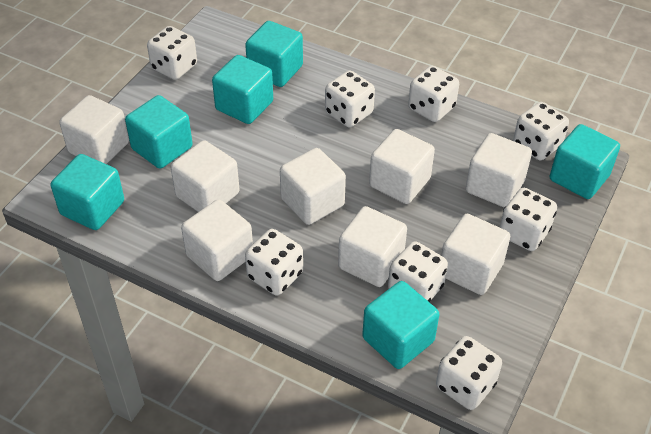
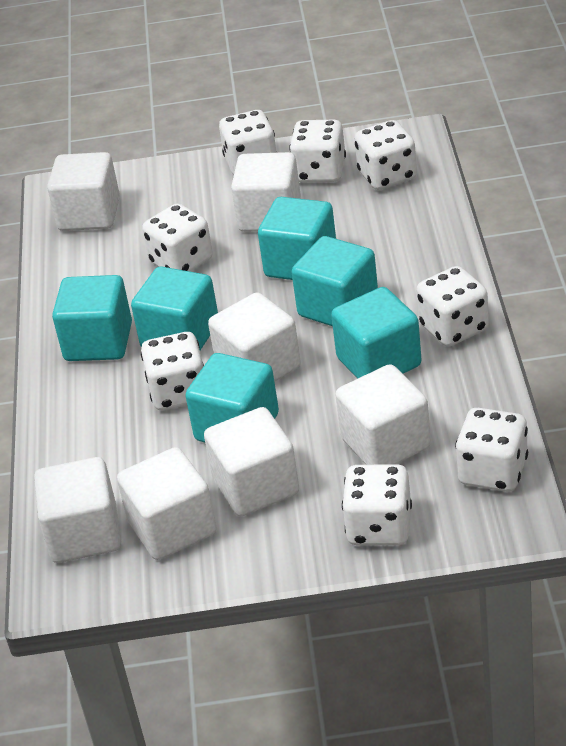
white cube: 8 -> 7

